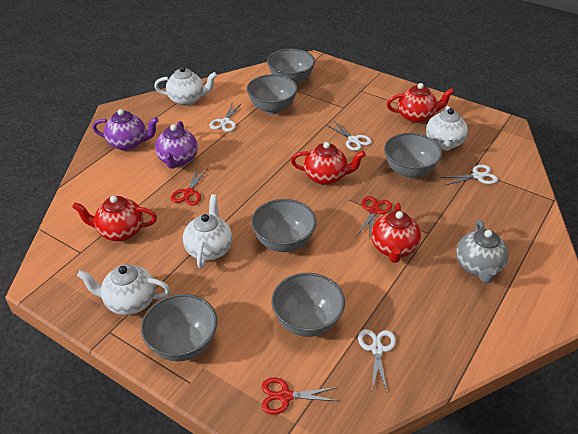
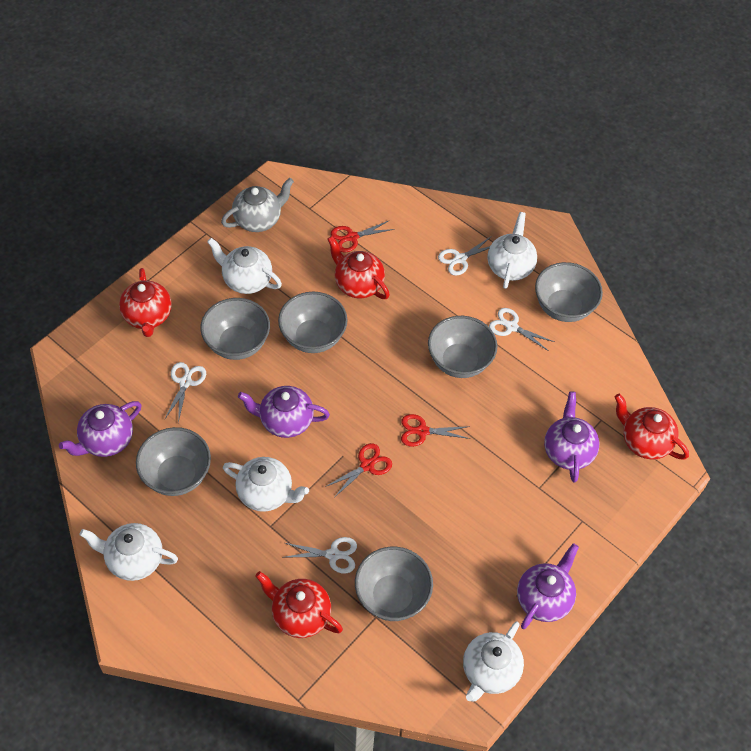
purple teapot: 2 -> 4
white teapot: 4 -> 5

